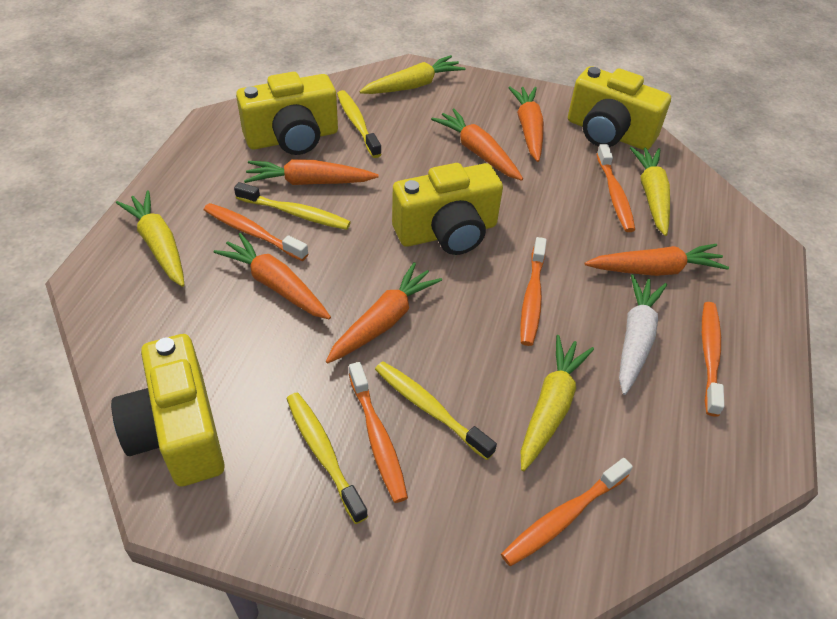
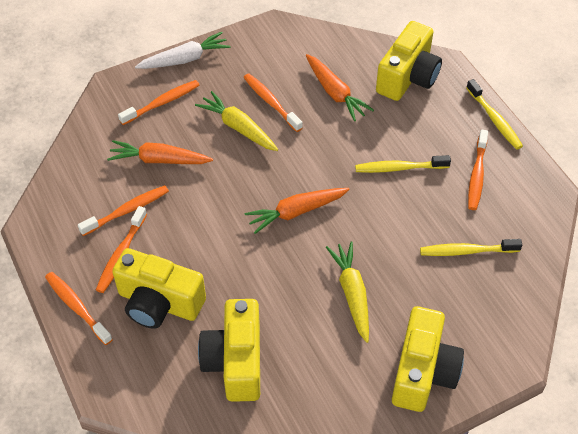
orange carrot: 6 -> 3
yellow carrot: 4 -> 2
yellow toothbrush: 4 -> 3

